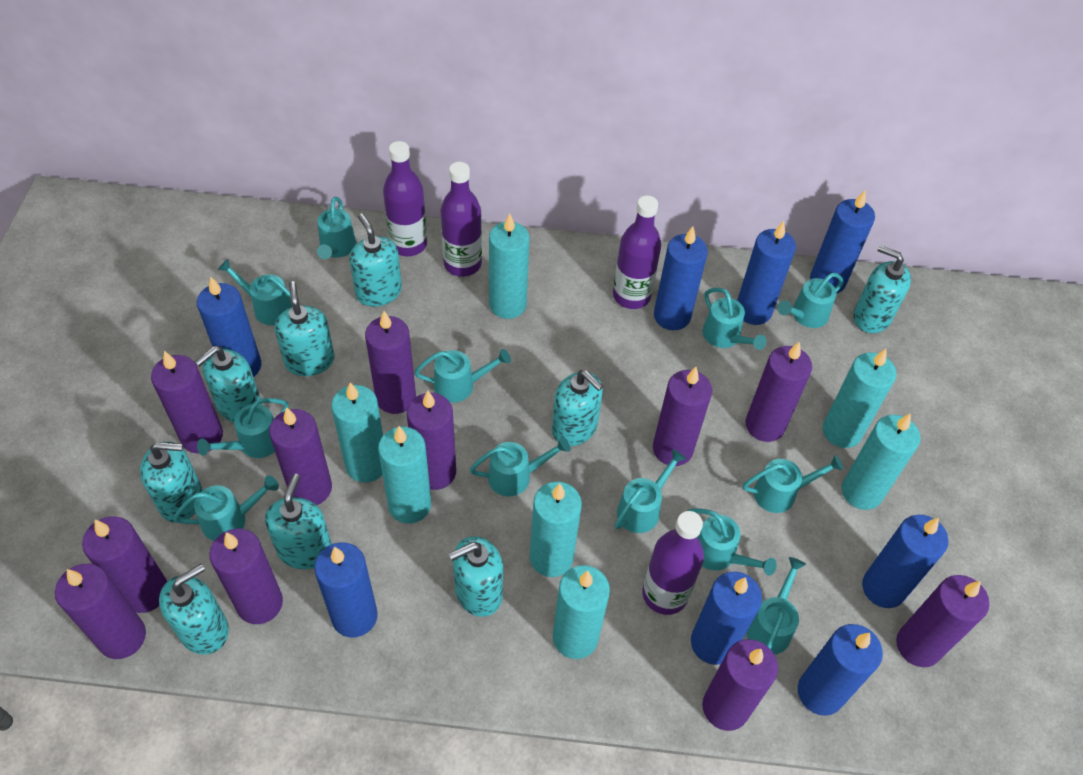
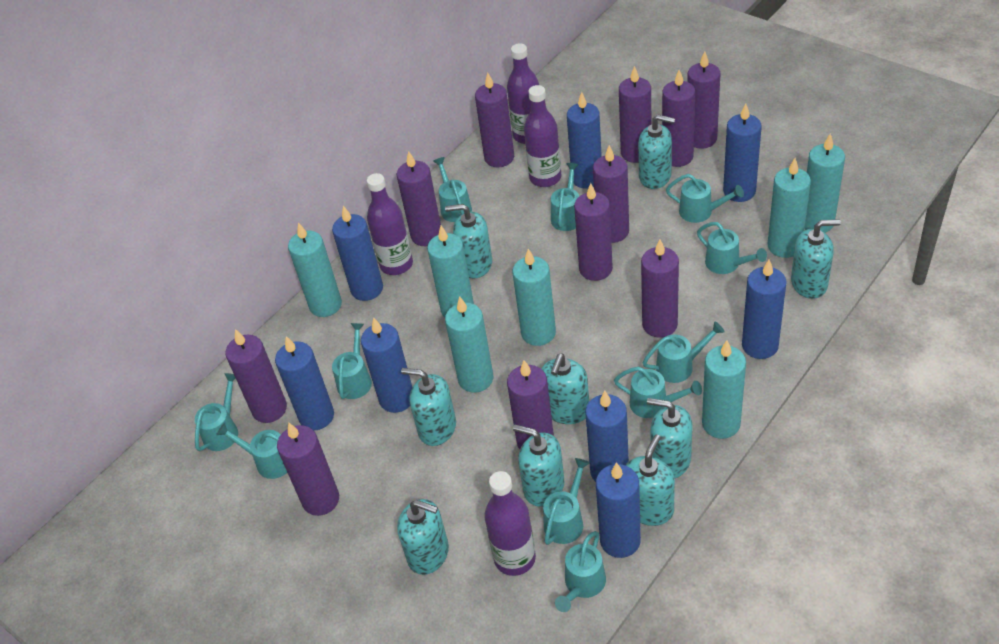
turquoise watering can: 12 -> 11

